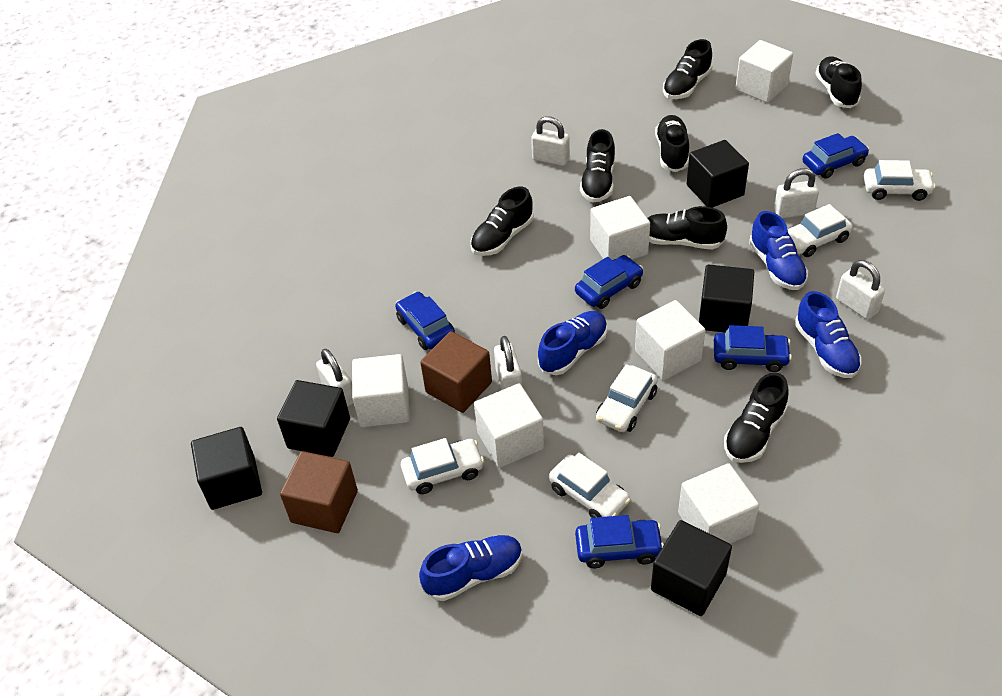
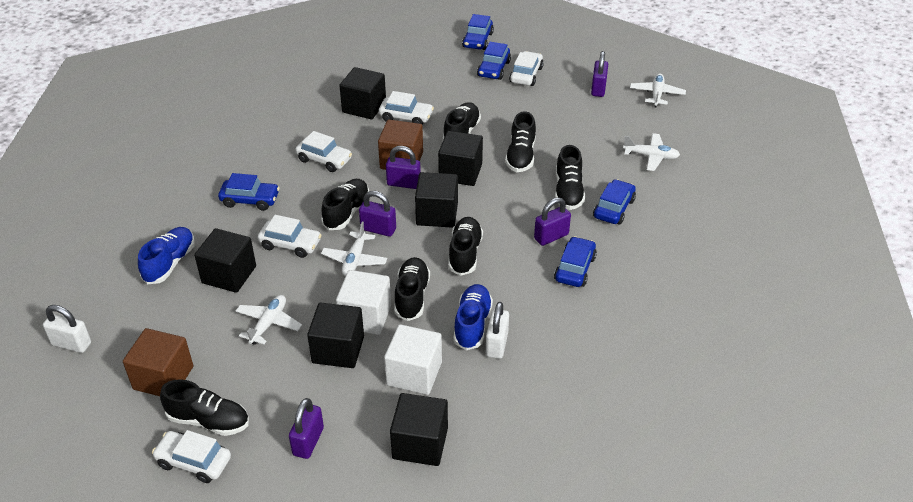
black cube: 5 -> 6
blue shoe: 4 -> 2
purple padlock: 0 -> 5
white cube: 6 -> 2
white padlock: 5 -> 2
white plane: 0 -> 4

